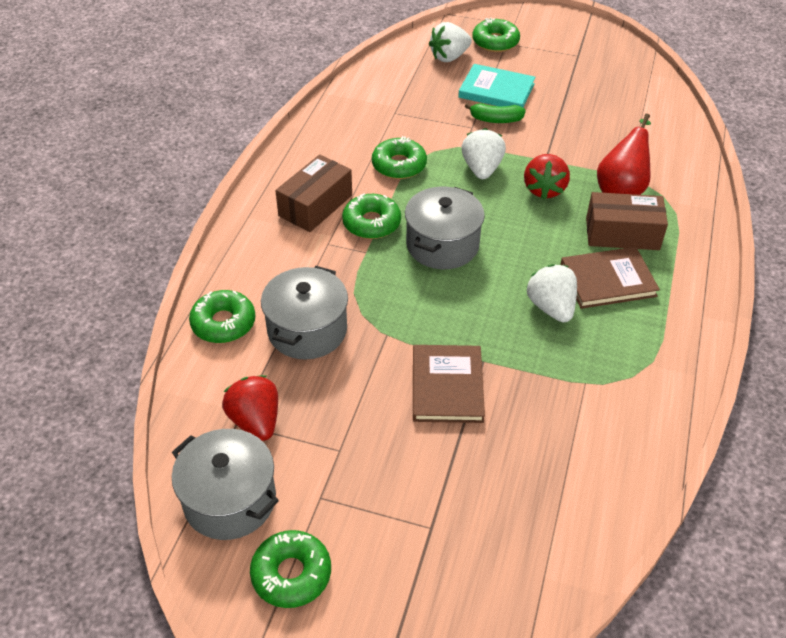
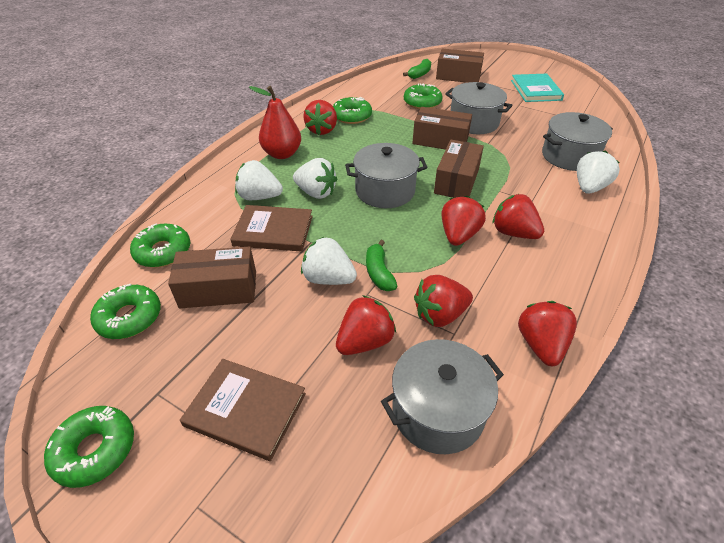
brown box: 2 -> 4
green banana: 1 -> 2
grey pot: 3 -> 4
red strawberry: 2 -> 6
white strawberry: 3 -> 4

